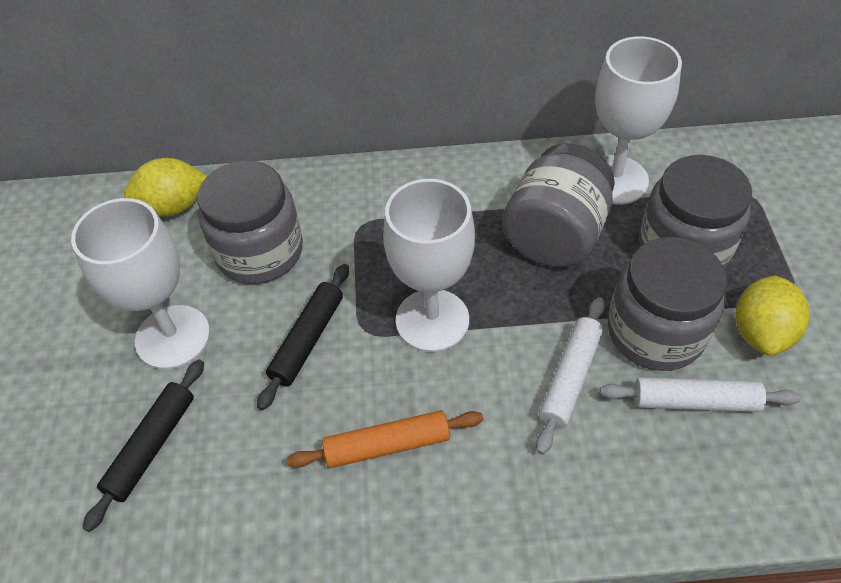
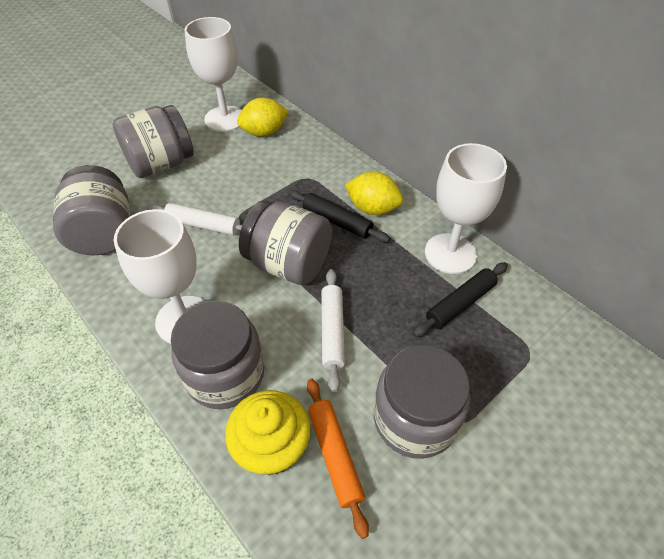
grey jar: 4 -> 5
yellow cupcake: 0 -> 1

